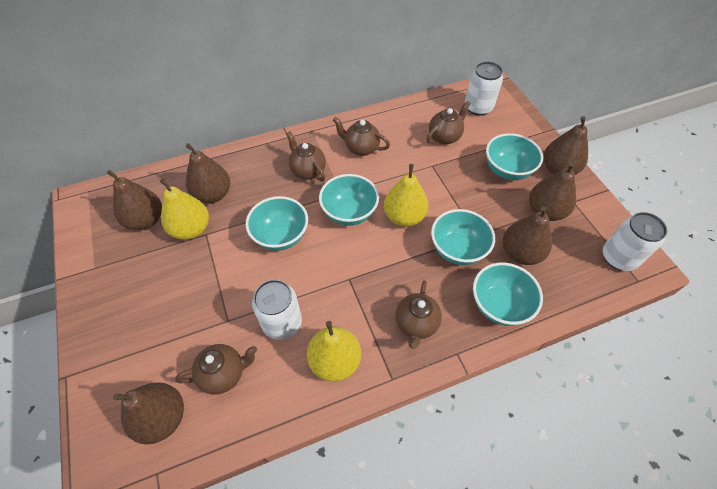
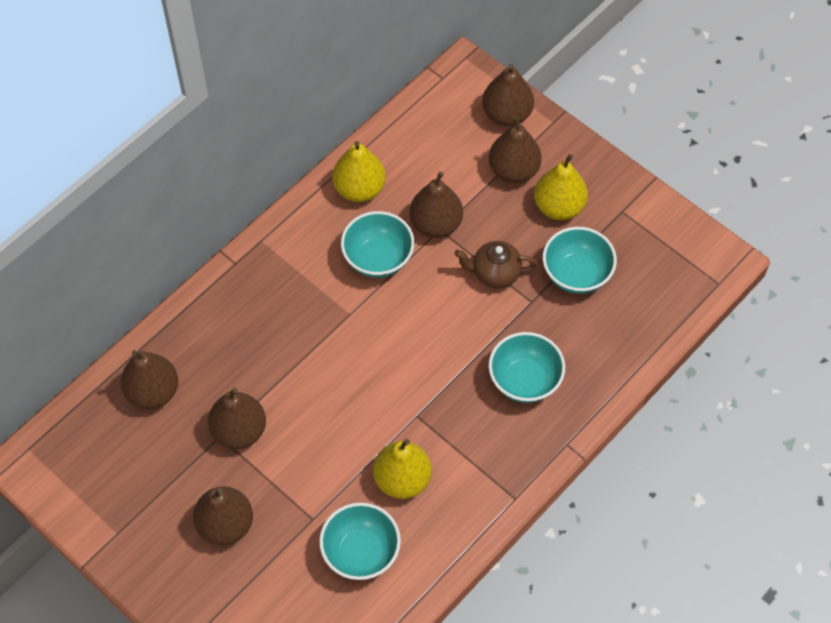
brown teapot: 5 -> 1
turquoise bowl: 5 -> 4
white can: 3 -> 0

